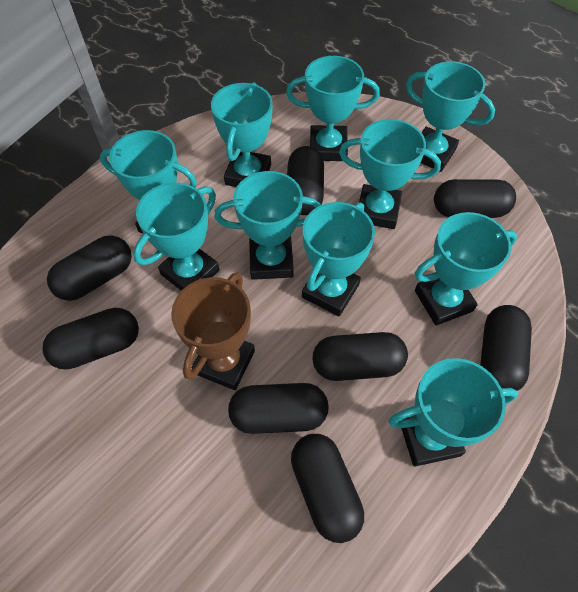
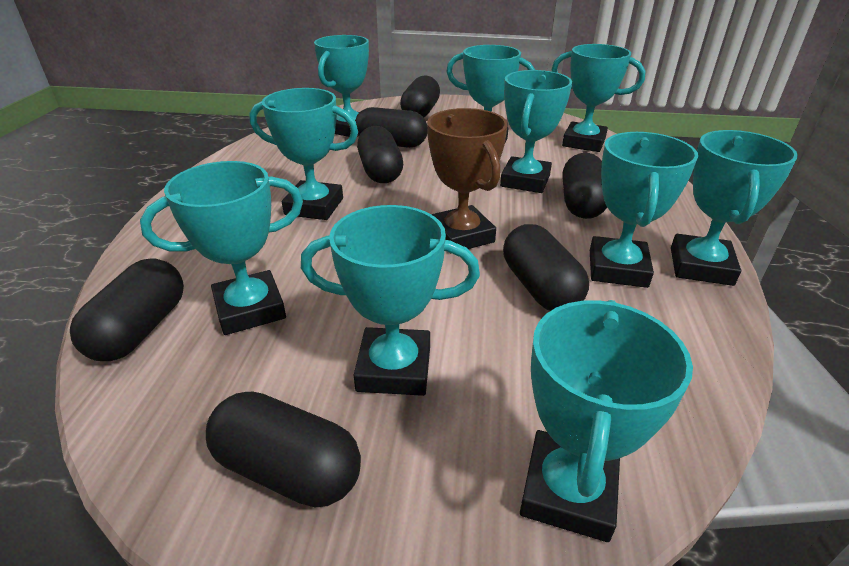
black capsule: 8 -> 7

